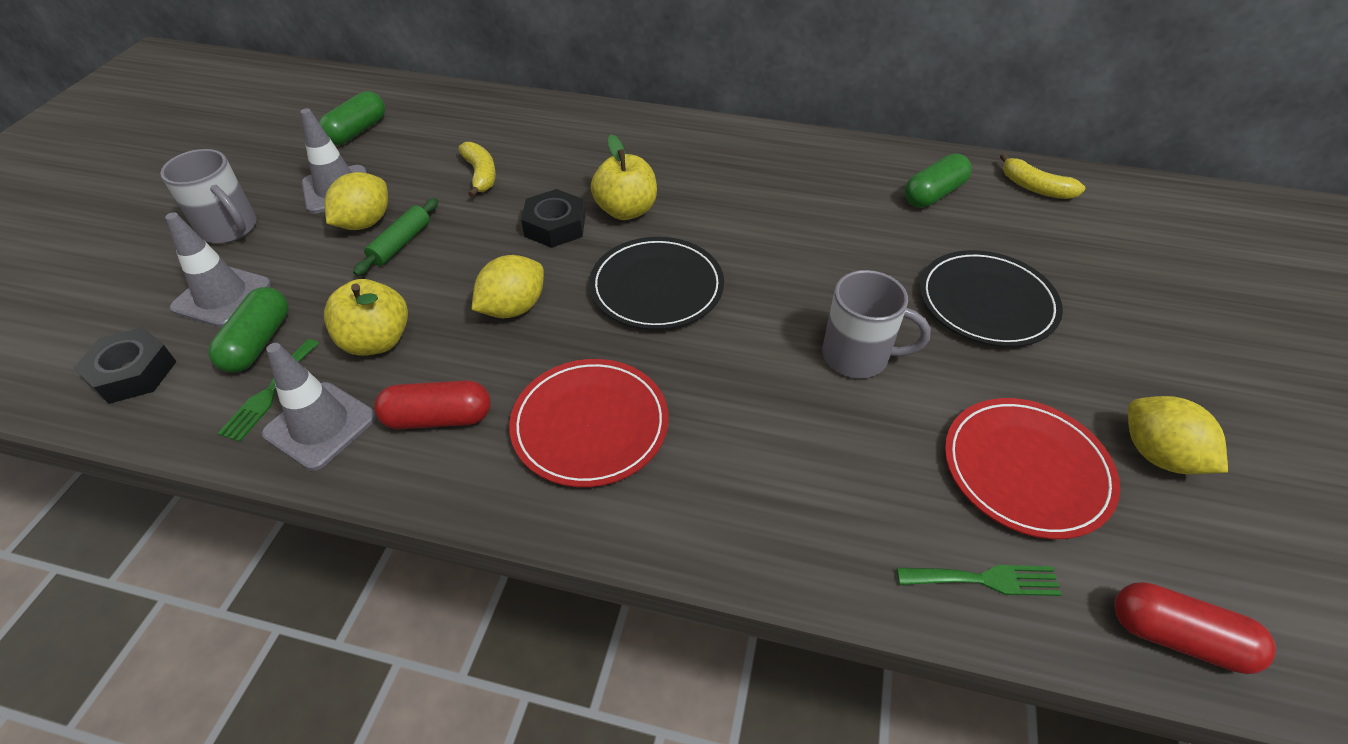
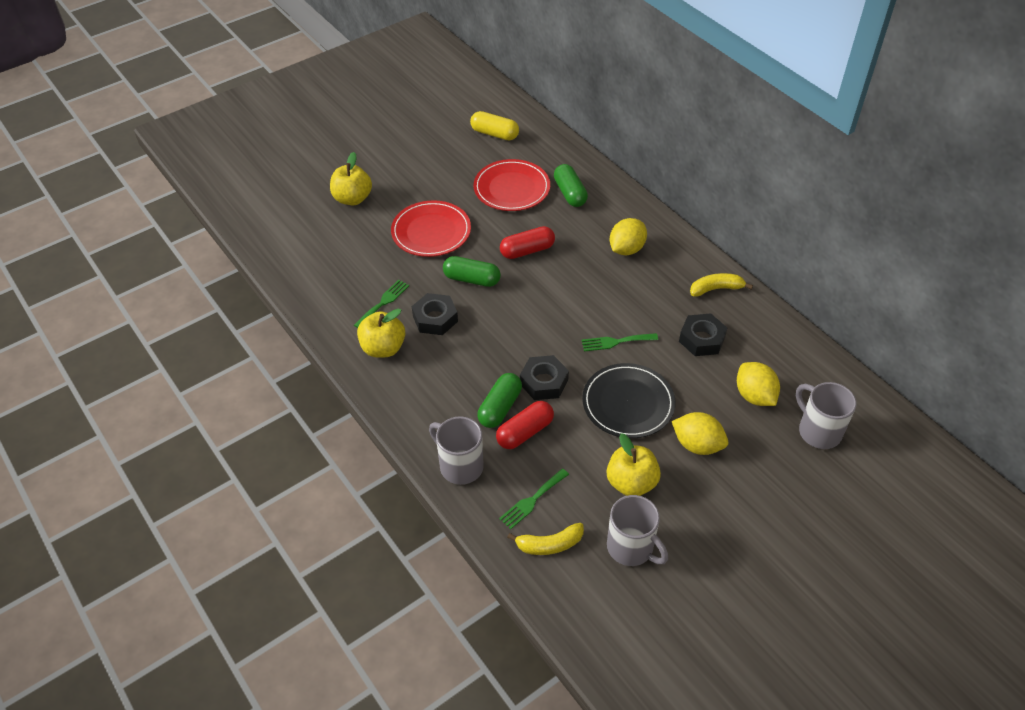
black nut: 2 -> 3
black plate: 2 -> 1
green fork: 2 -> 3
green rolling pin: 1 -> 0
grey mug: 2 -> 3
grey traffic cone: 3 -> 0
yellow apple: 2 -> 3
yellow capsule: 0 -> 1

